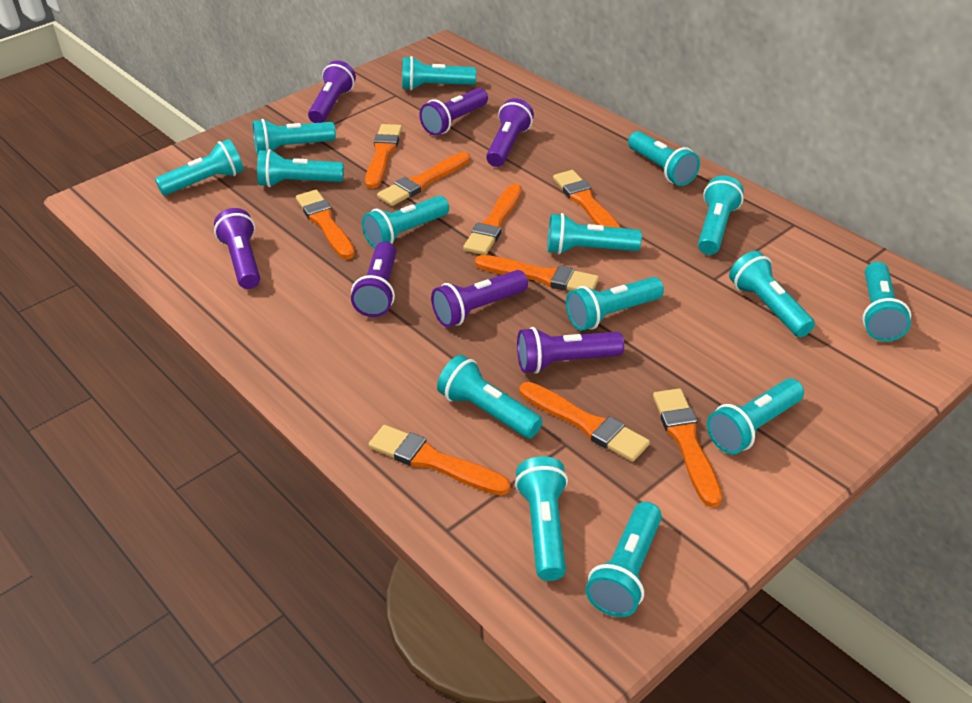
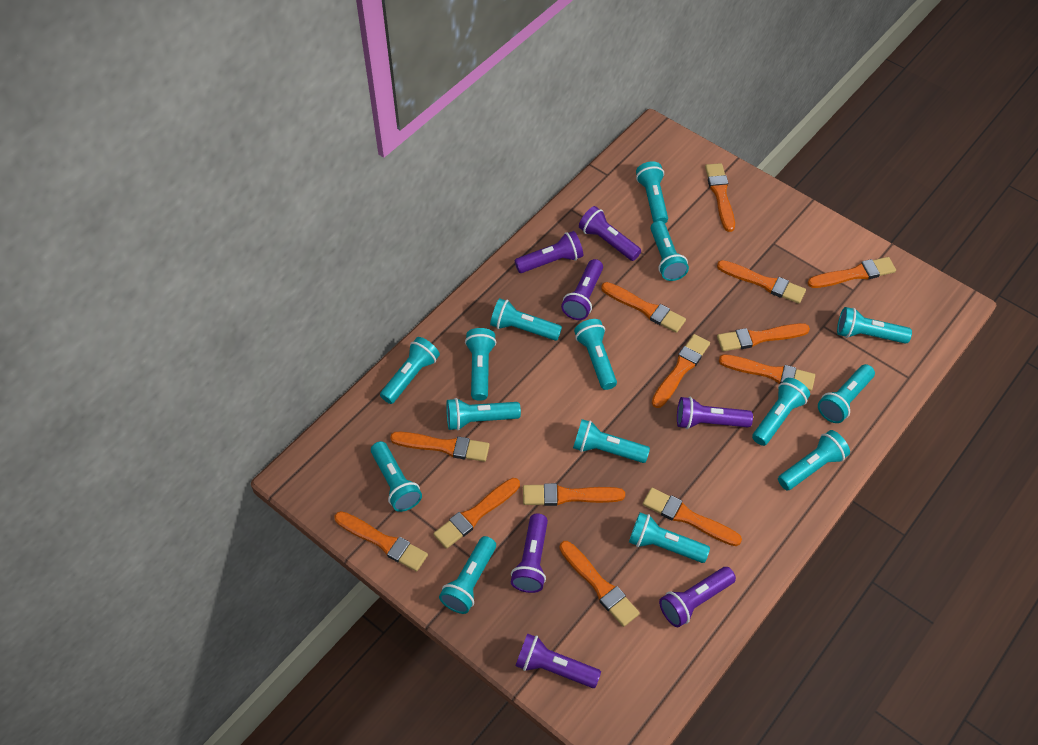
orange brush: 9 -> 13

